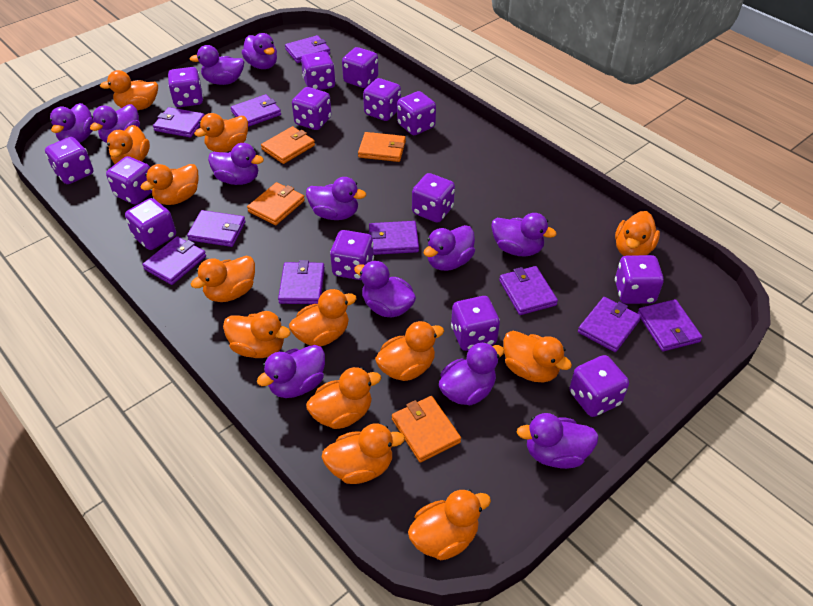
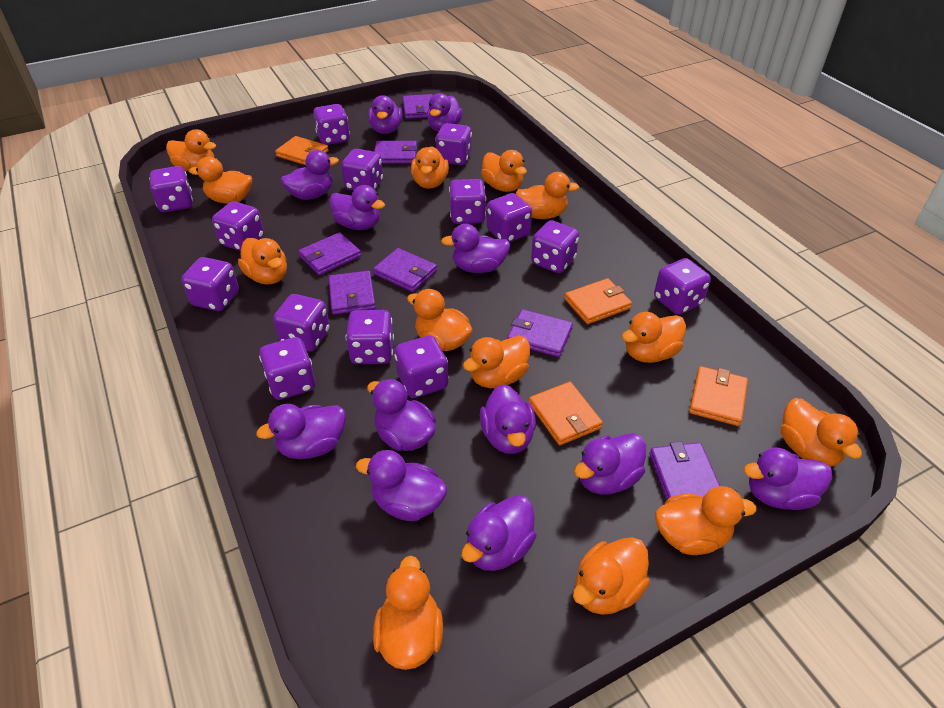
purple wallet: 10 -> 7

